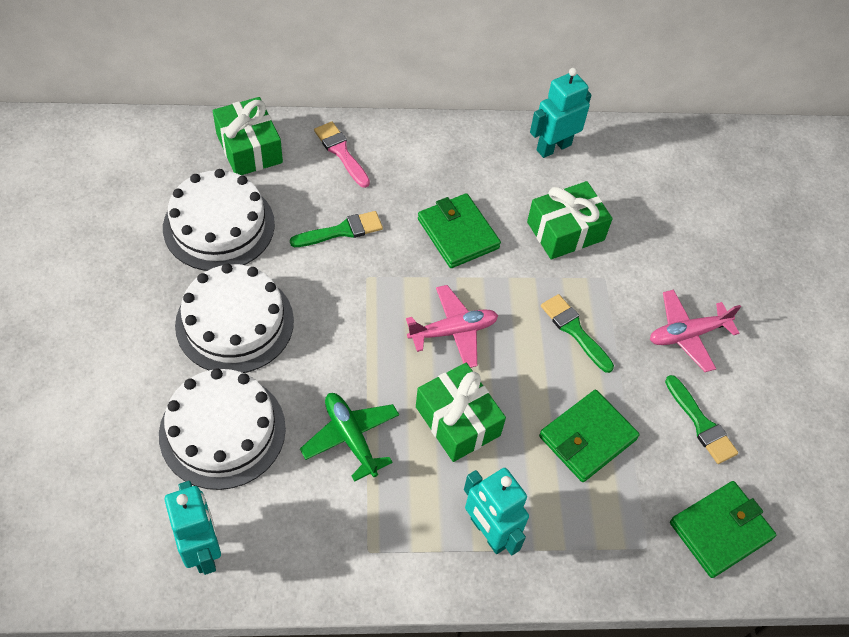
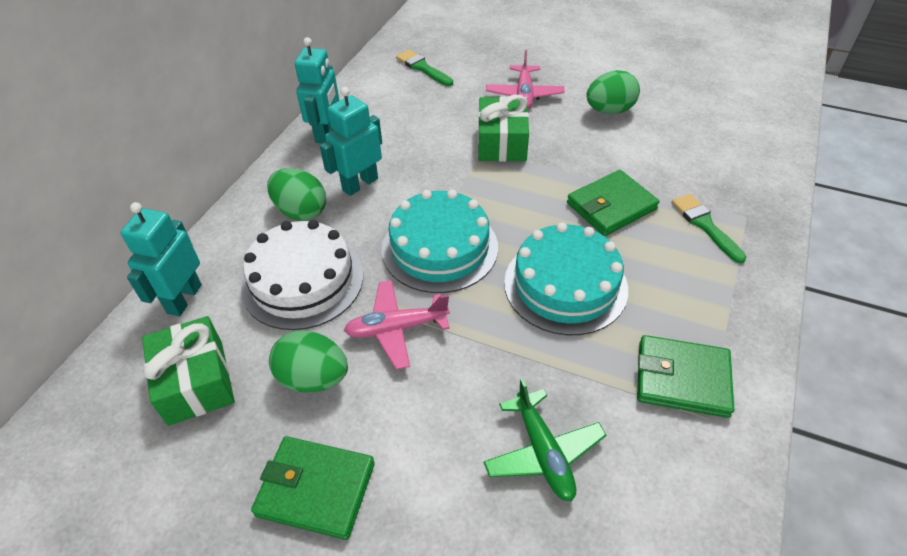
green brush: 3 -> 2
green egg: 0 -> 3
green gift: 3 -> 2
pink brush: 1 -> 0
turquoise cake: 0 -> 2
white cake: 3 -> 1

